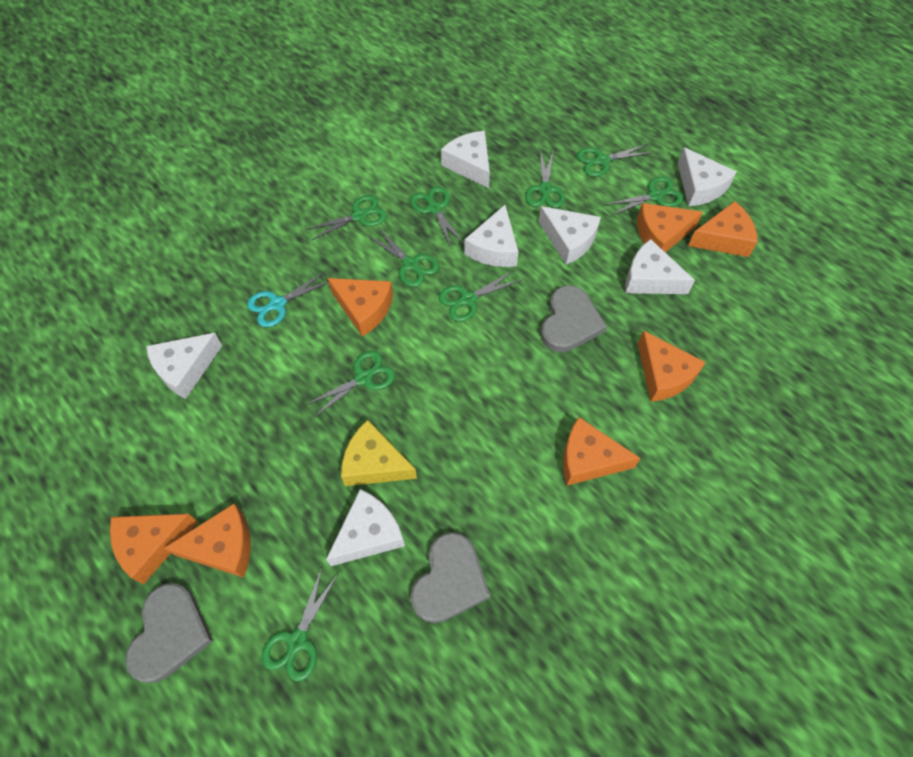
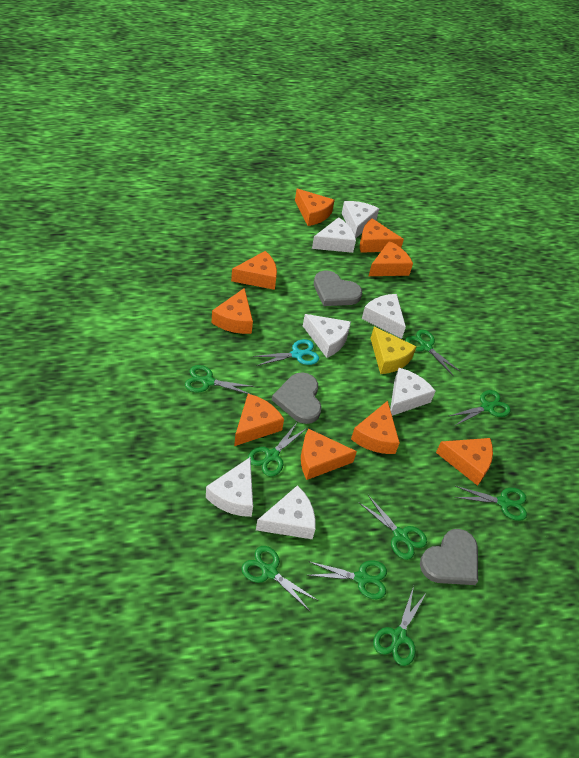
orange cheese: 7 -> 9

